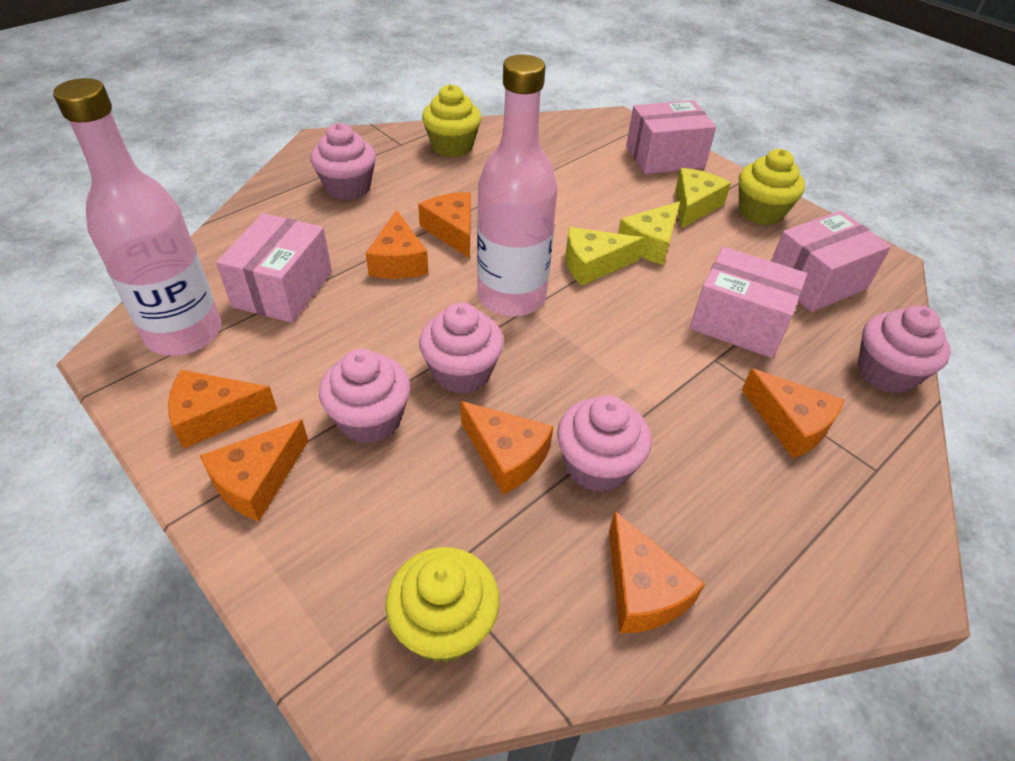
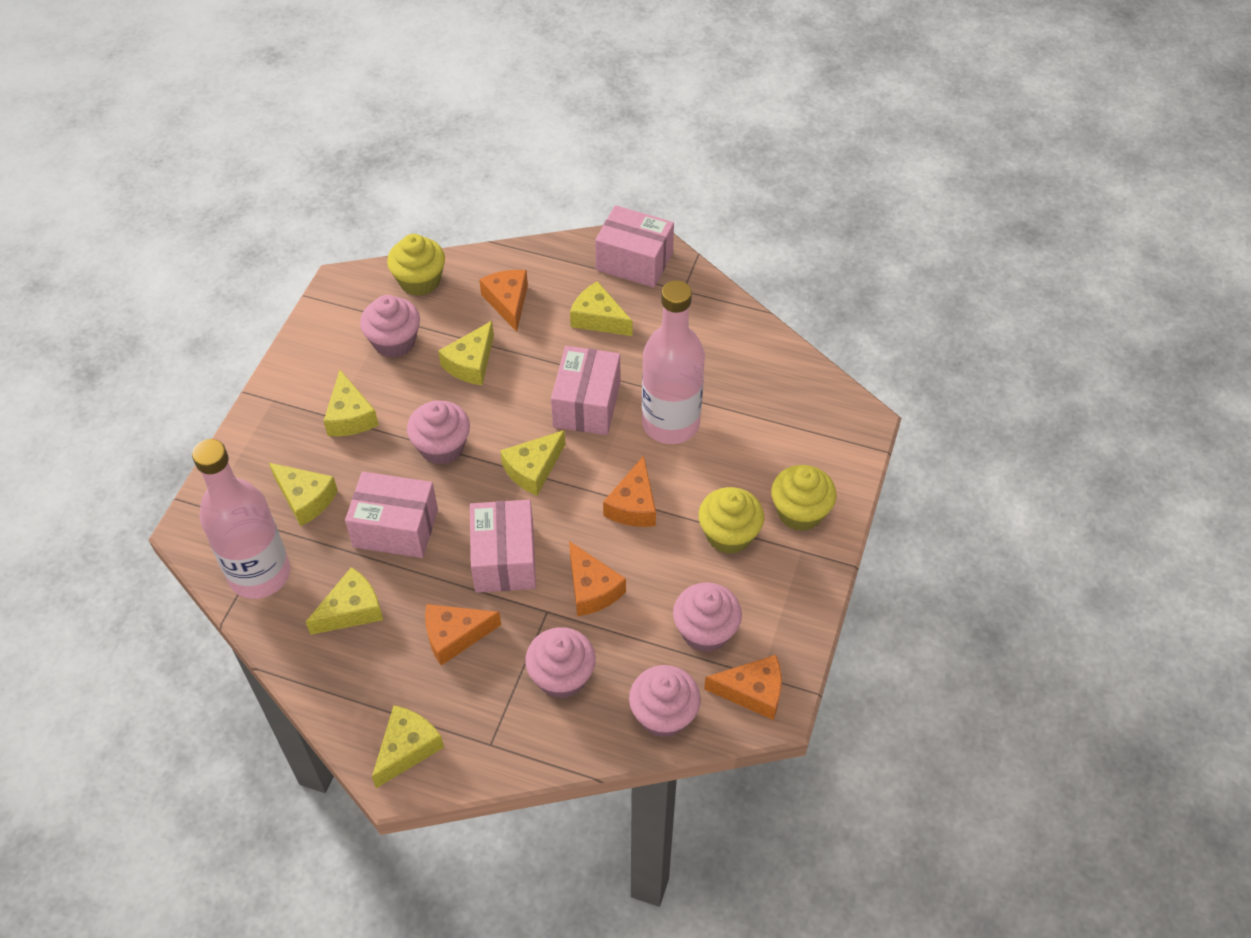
orange cheese: 7 -> 5
yellow cheese: 3 -> 7

